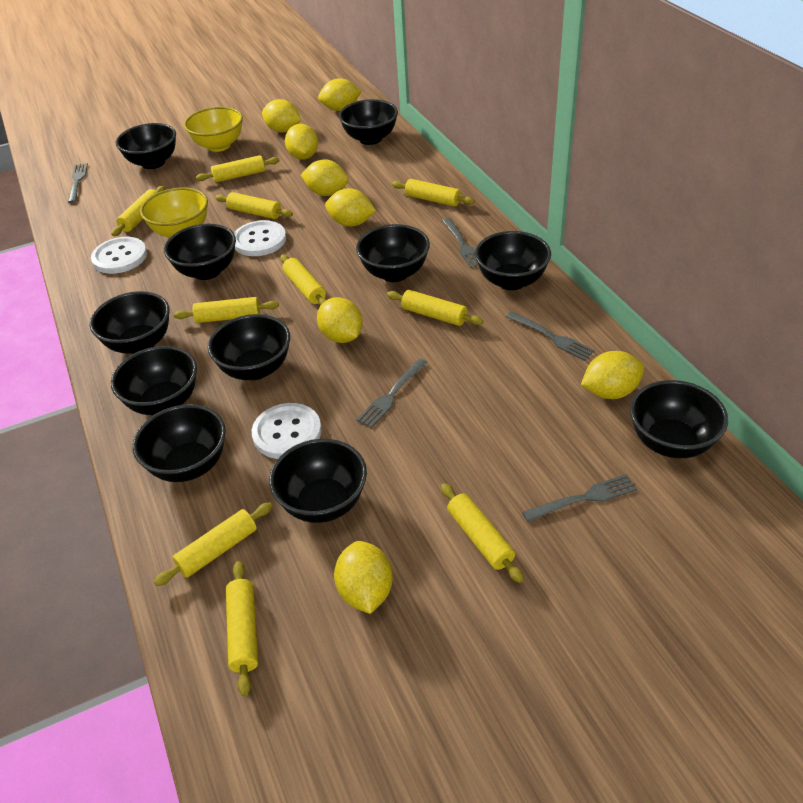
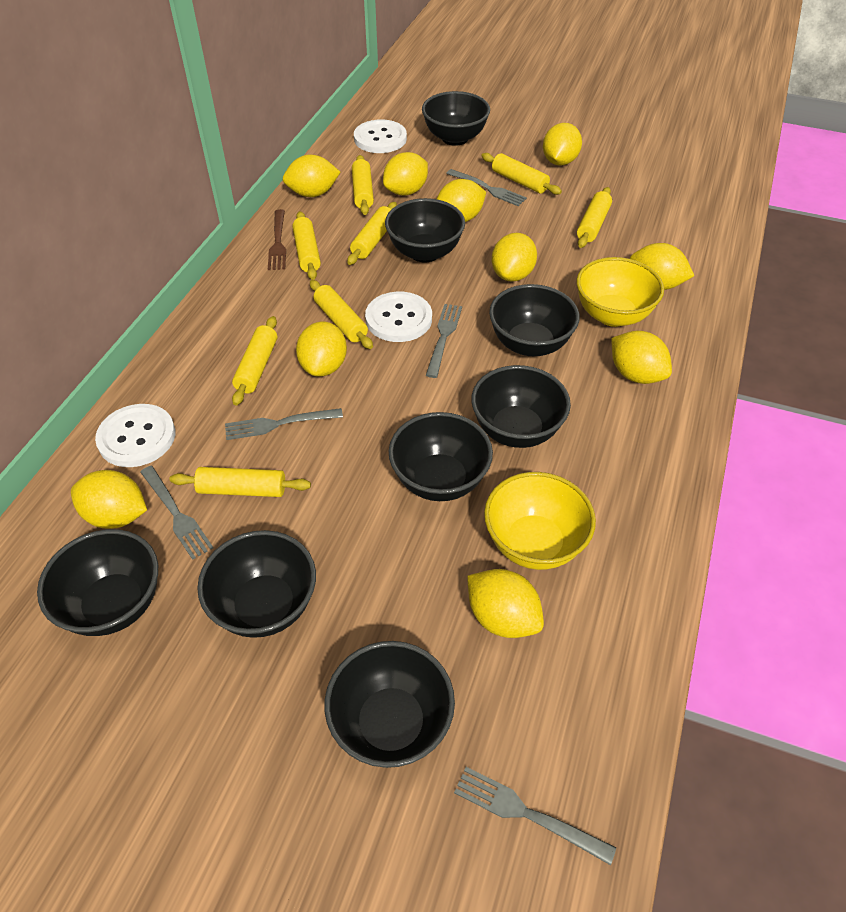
black bowl: 11 -> 8
brown fork: 0 -> 1
yellow lemon: 8 -> 10
yellow rolling pin: 10 -> 8

